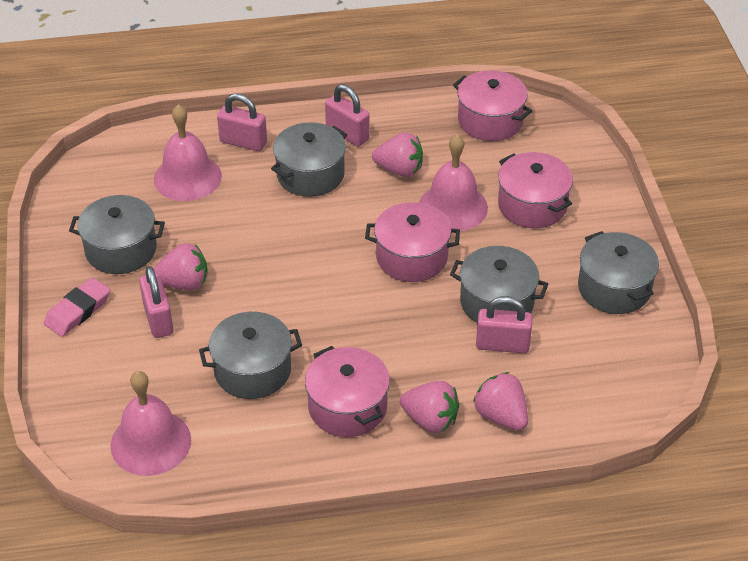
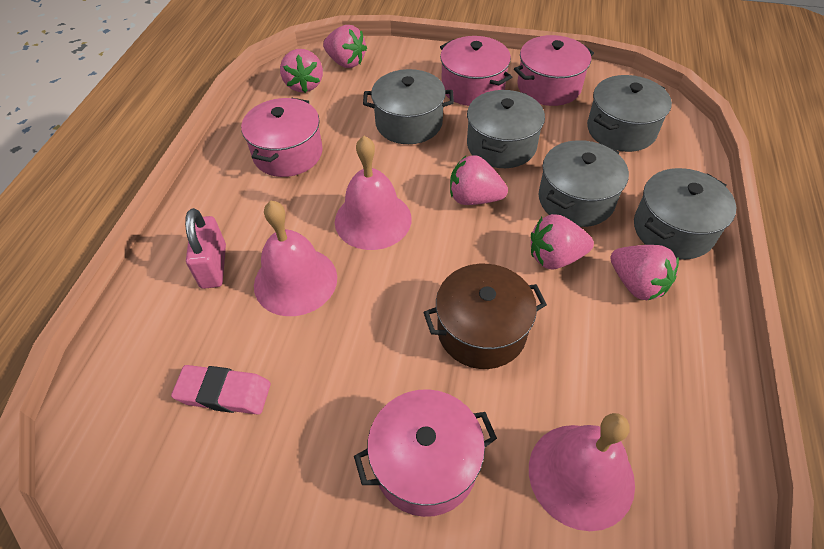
brown pot: 0 -> 1
pink padlock: 4 -> 1
pink strawberry: 4 -> 5

